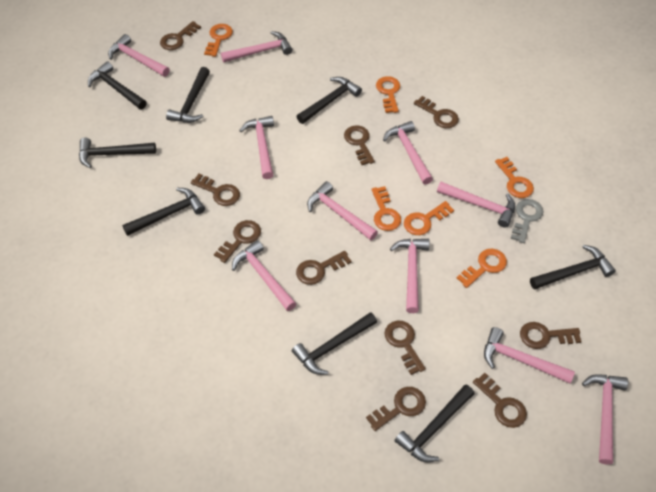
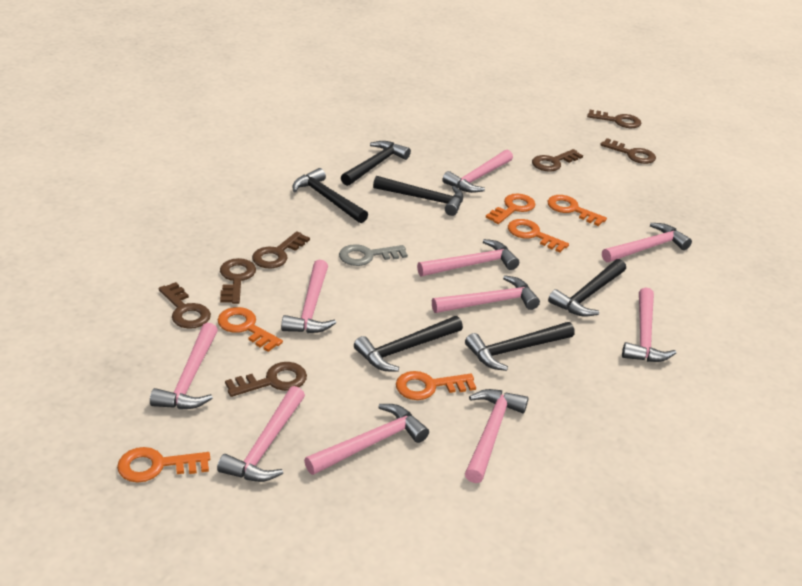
black hammer: 8 -> 6
brown key: 10 -> 7

